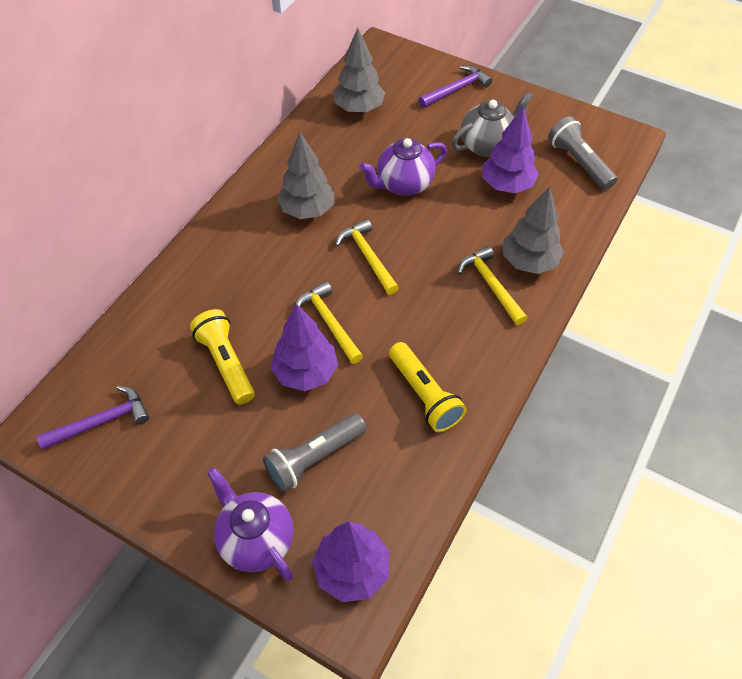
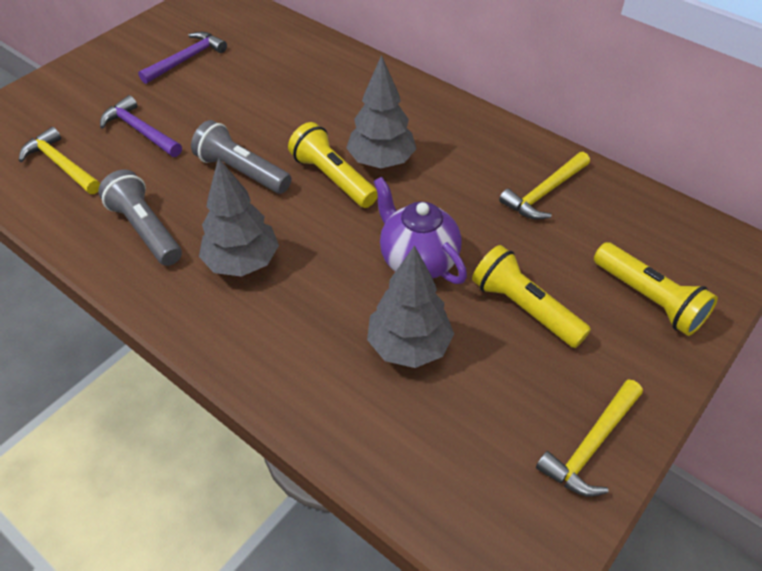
grey teapot: 1 -> 0
purple teapot: 2 -> 1
purple tree: 3 -> 0
yellow flashlight: 2 -> 3

